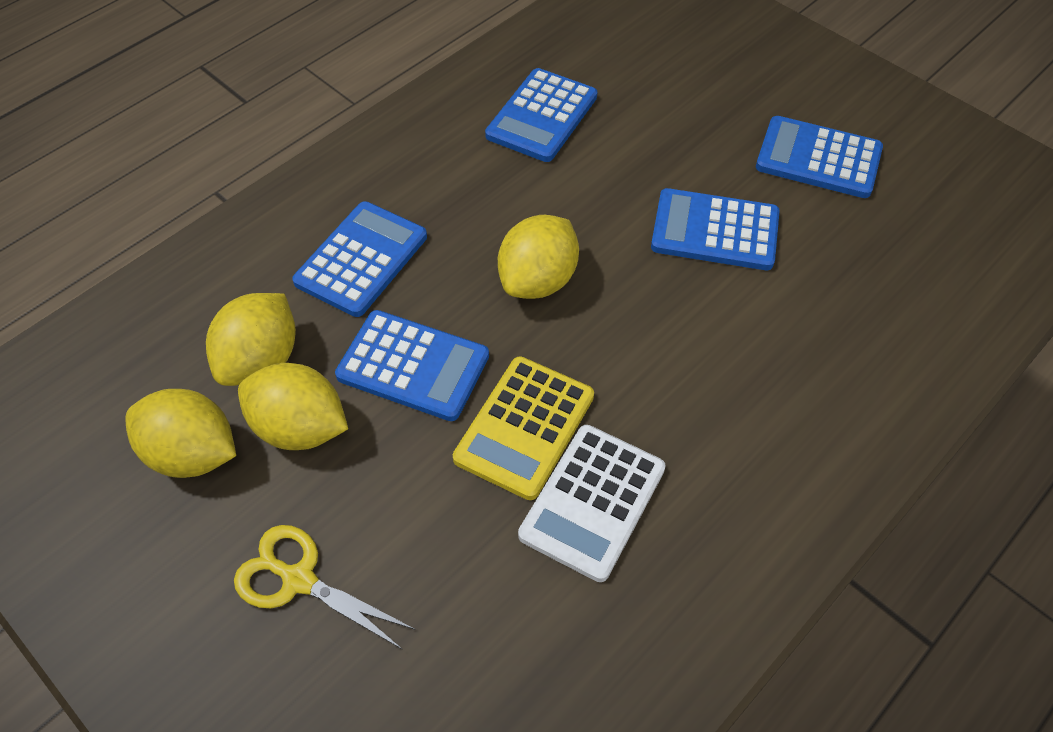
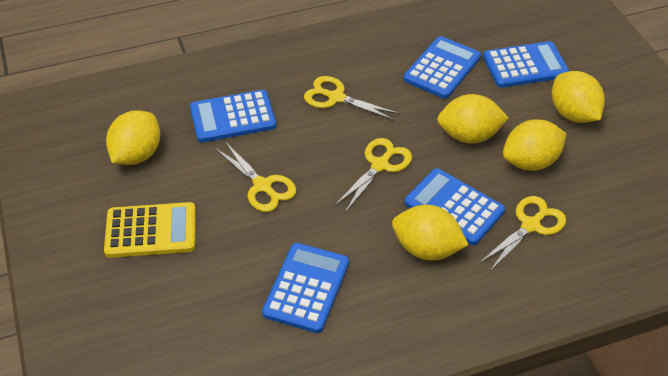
white calculator: 1 -> 0
yellow lemon: 4 -> 5
yellow scissors: 1 -> 4

